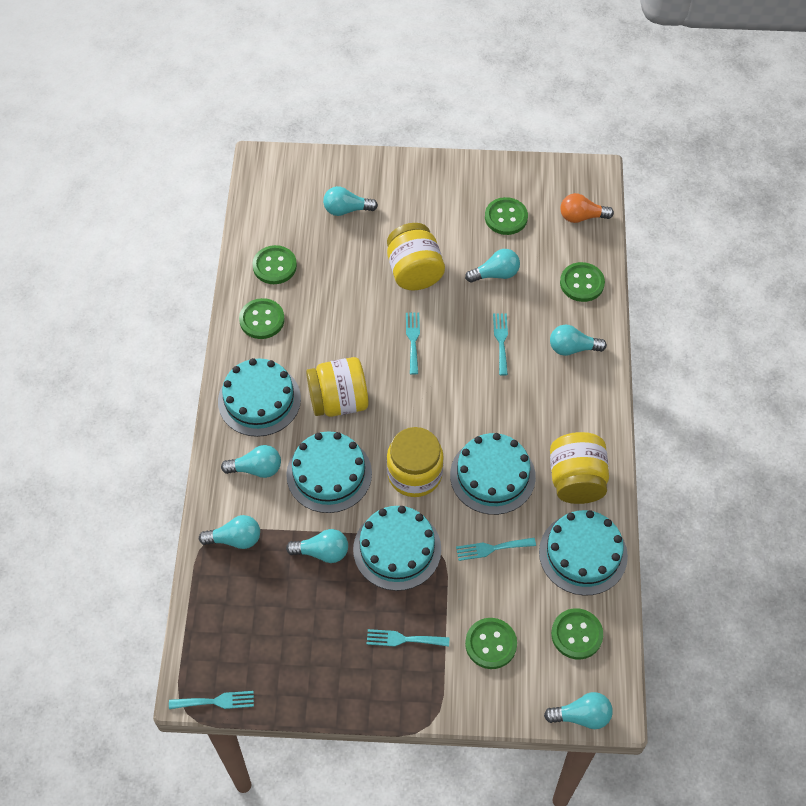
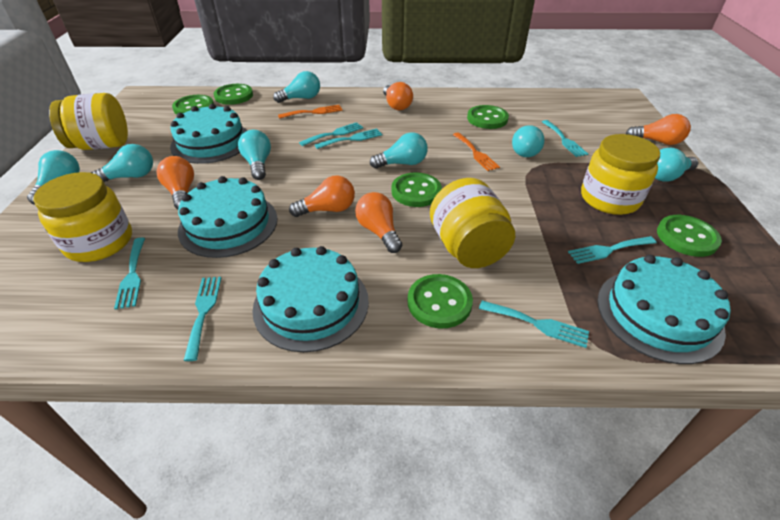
orange fork: 0 -> 2
orange light bulb: 1 -> 5
turquoise cake: 5 -> 4
turquoise fork: 5 -> 7

